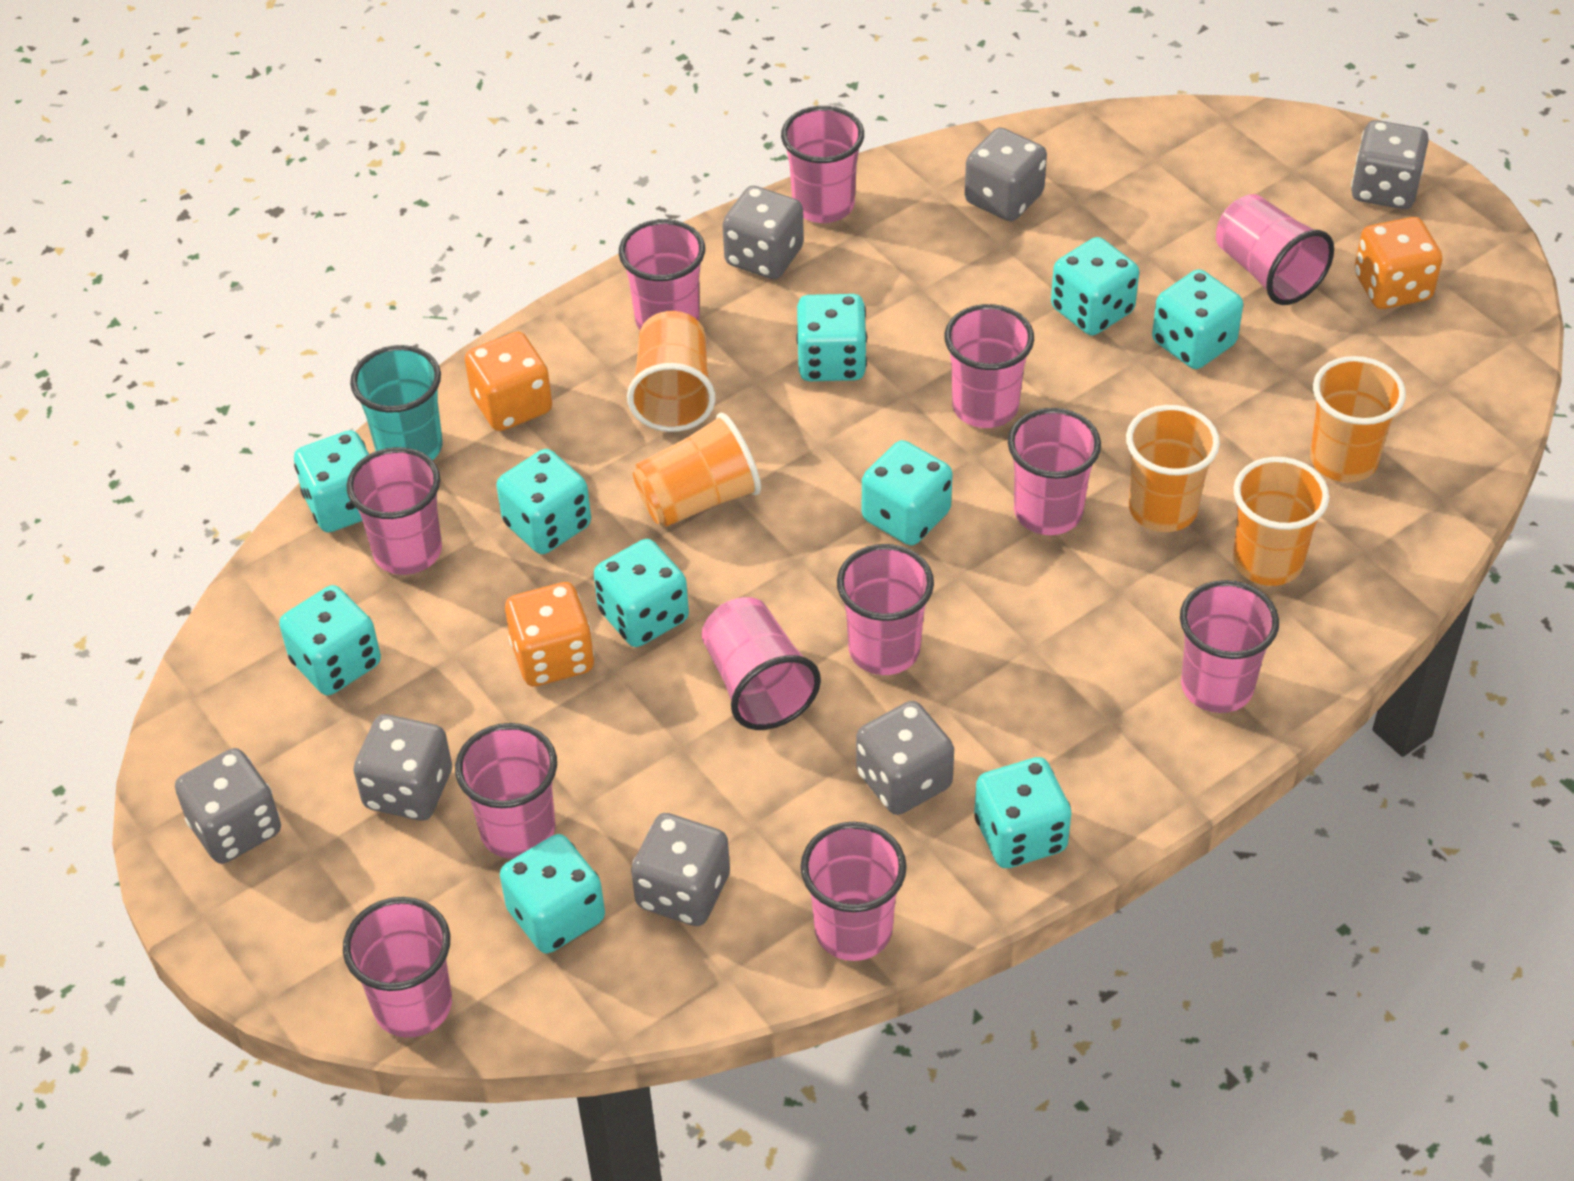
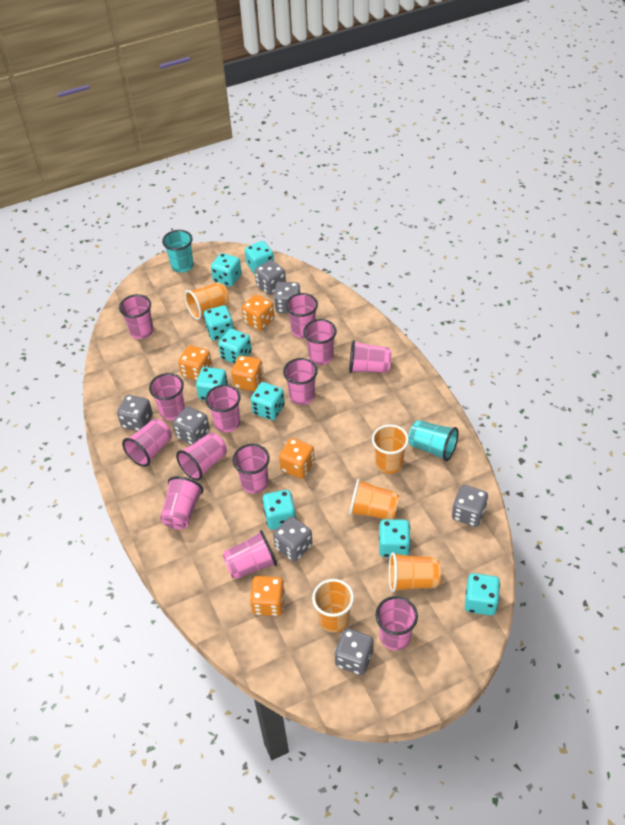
orange dice: 3 -> 5
pink cup: 12 -> 13
turquoise cup: 1 -> 2
turquoise dice: 10 -> 9

